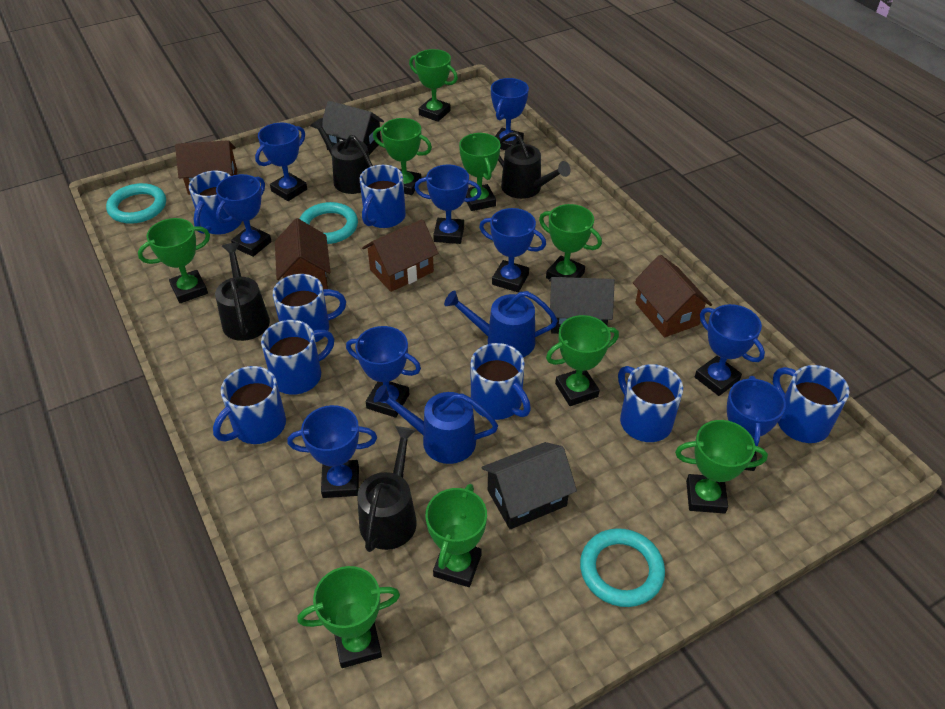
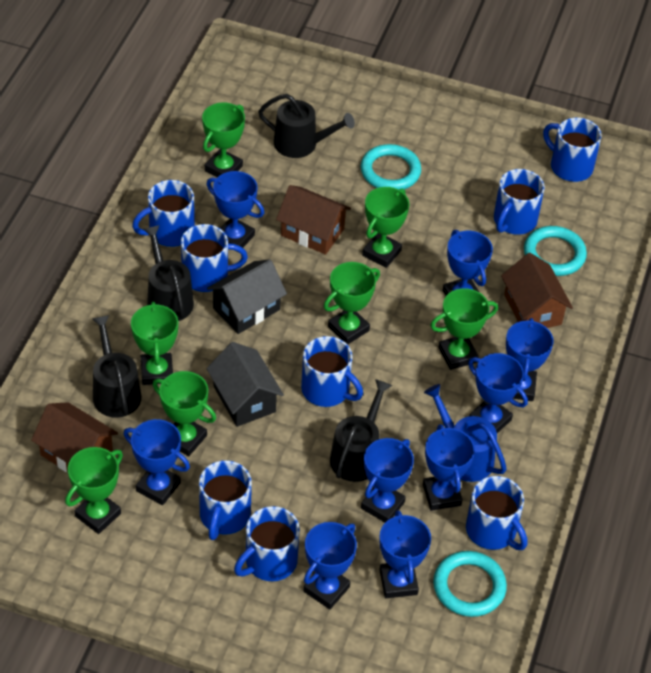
black house: 3 -> 2
blue watering can: 2 -> 1
brown house: 4 -> 3
green trophy: 9 -> 7

